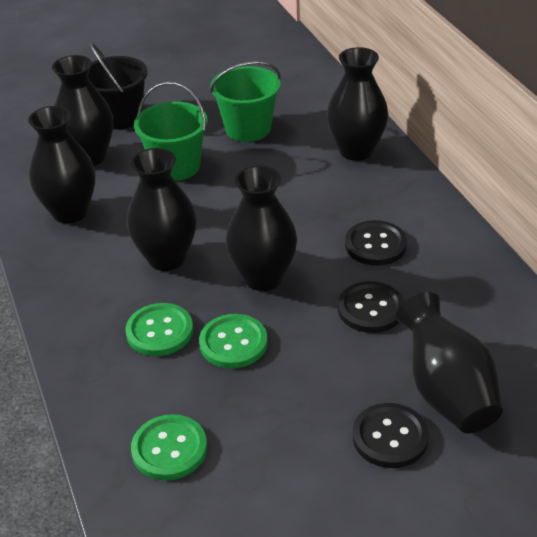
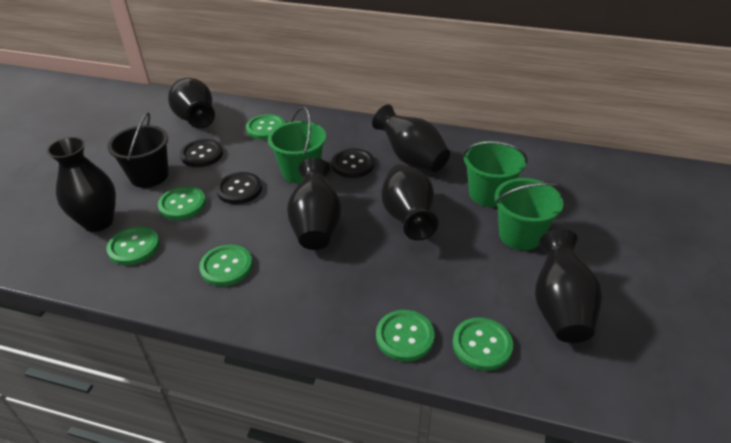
green bucket: 2 -> 3
green button: 3 -> 6

